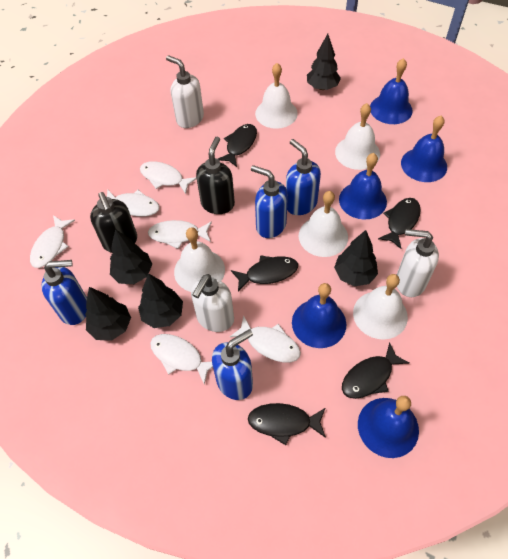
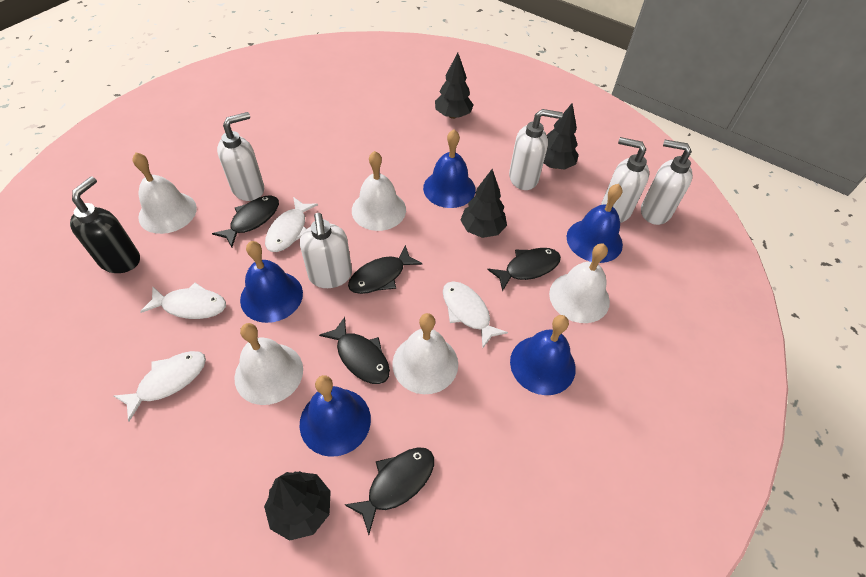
black soap dispenser: 2 -> 1
black tree: 5 -> 4
blue soap dispenser: 4 -> 0
white fish: 6 -> 4
white soap dispenser: 3 -> 5

